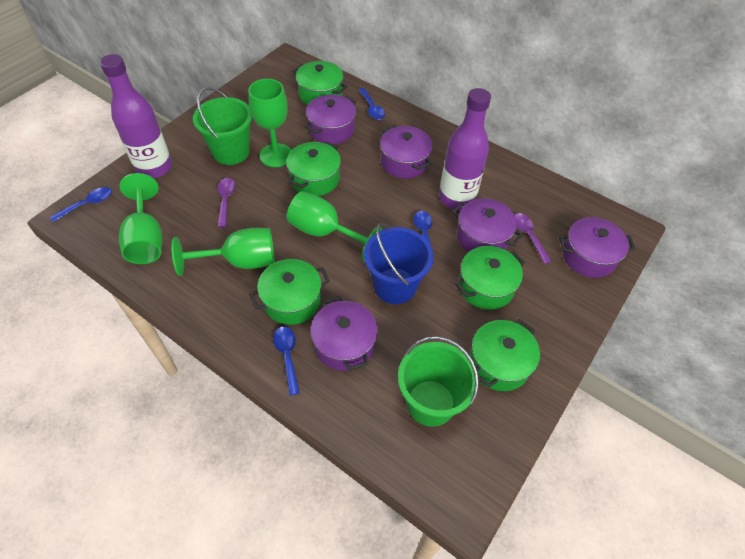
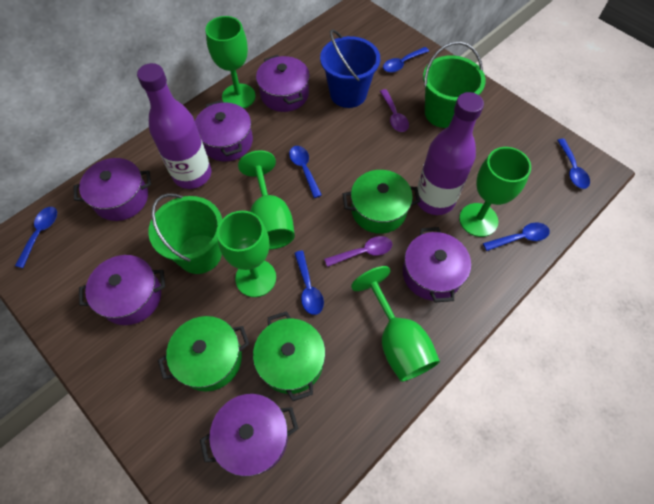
blue spoon: 4 -> 6
green goblet: 4 -> 5
green pot: 5 -> 3
purple pot: 5 -> 6

